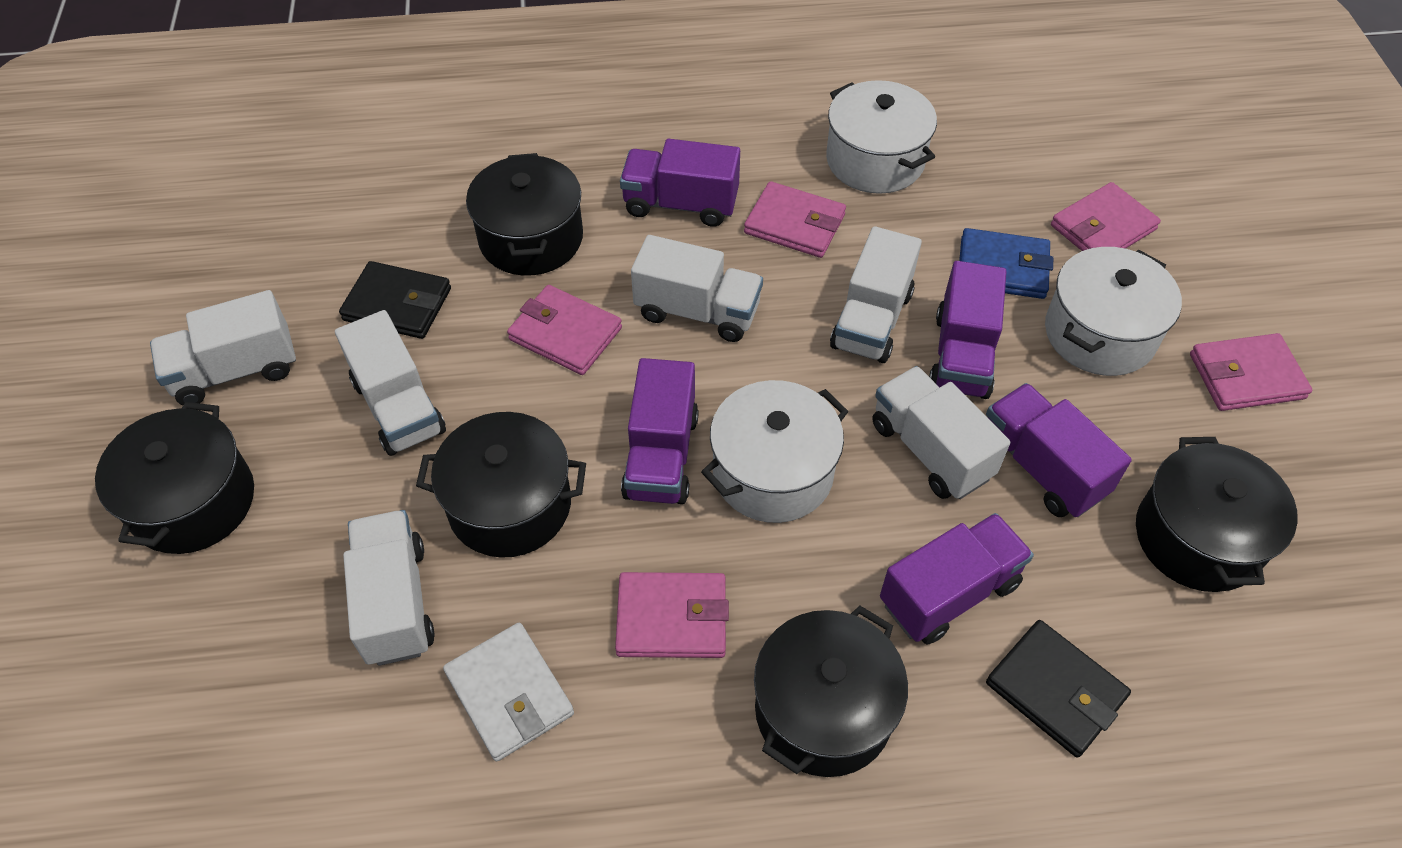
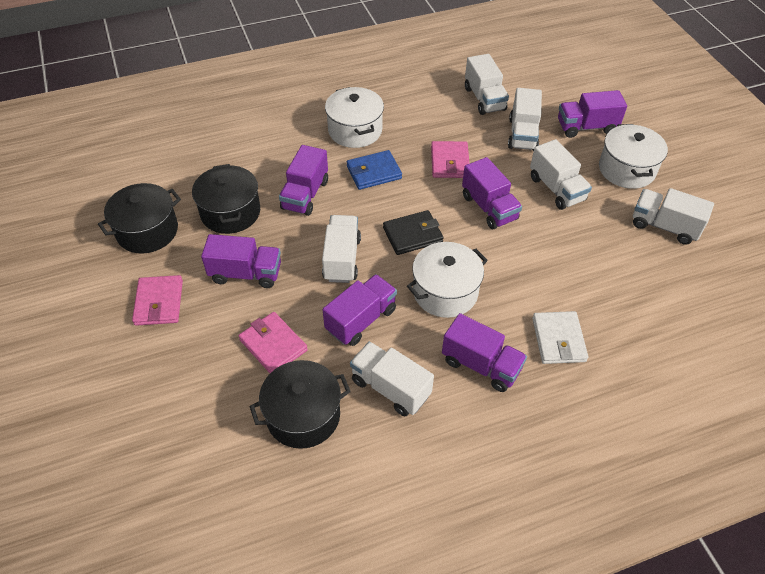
black pot: 5 -> 3
black wallet: 2 -> 1
pink wallet: 5 -> 3
purple truck: 5 -> 6

